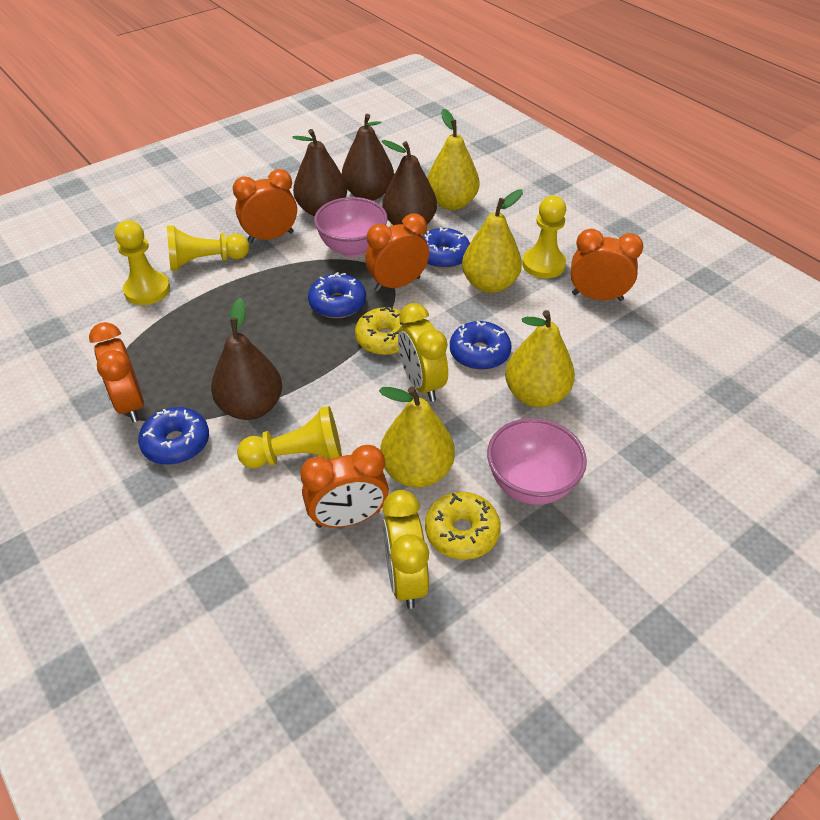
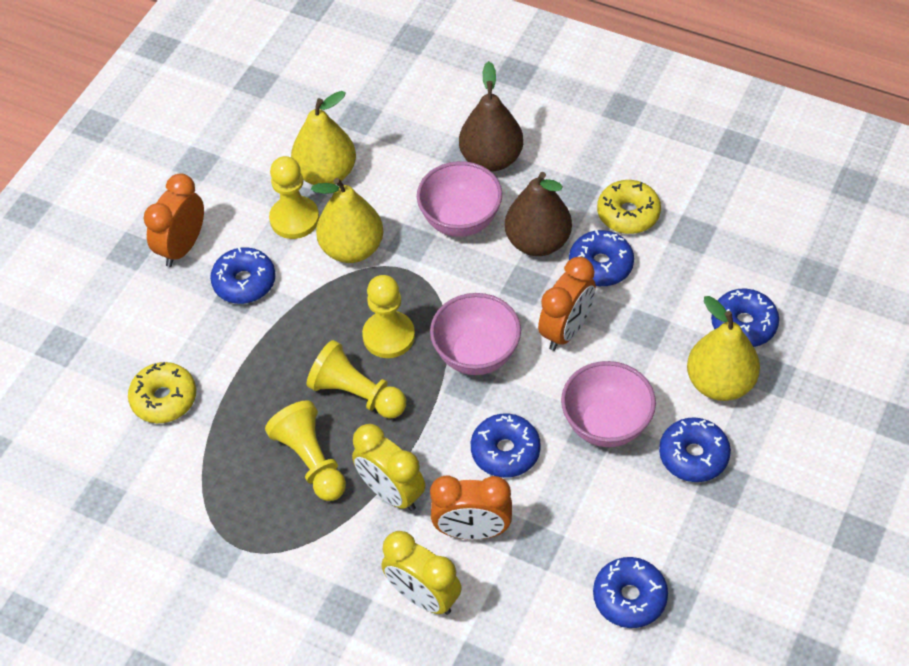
blue donut: 4 -> 6
brown pear: 4 -> 2
orange clock: 5 -> 3
pink bowl: 2 -> 3
yellow pear: 4 -> 3

